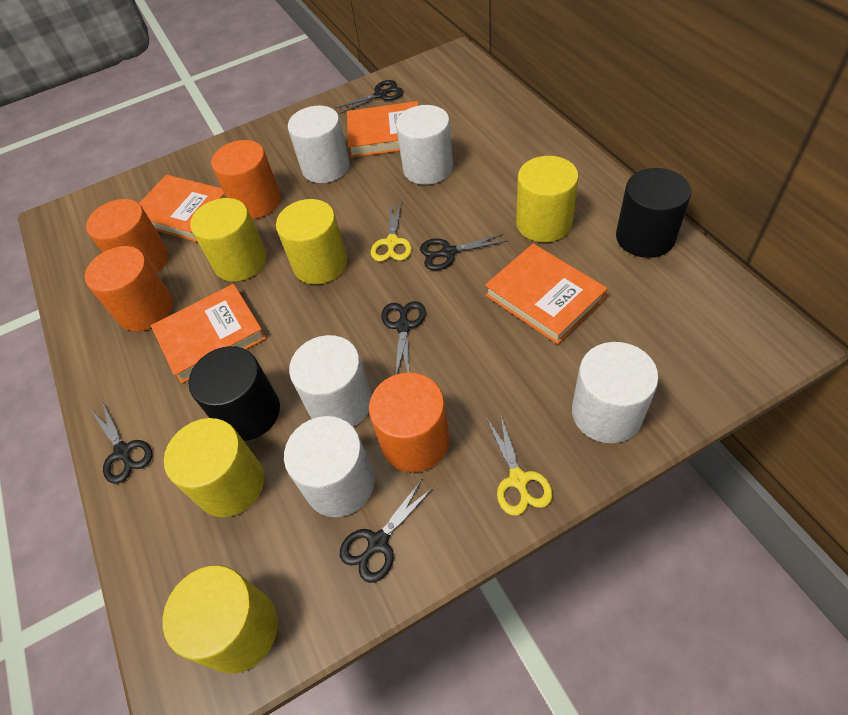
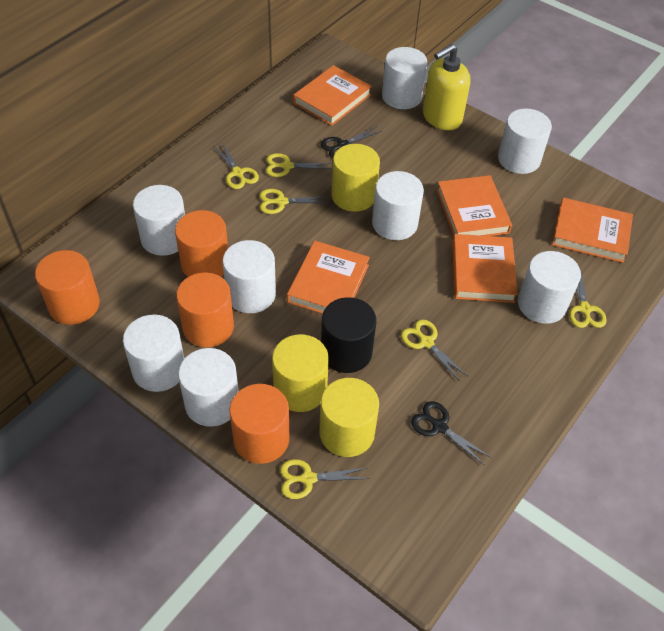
black cylinder: 2 -> 1
black scissors: 5 -> 2
orange book: 4 -> 5
white cylinder: 5 -> 8
yellow cylinder: 5 -> 3
yellow scissors: 2 -> 6
yellow soap dispenser: 0 -> 1

